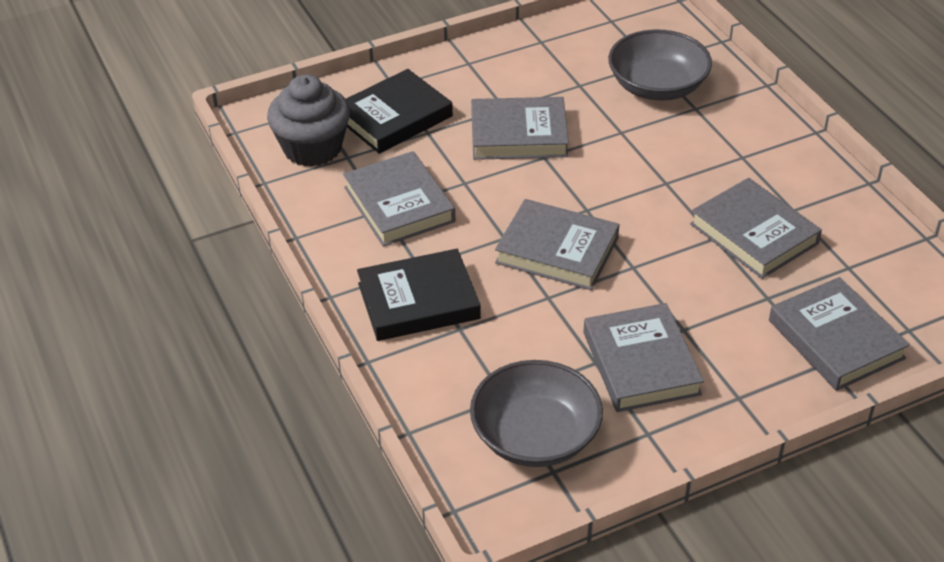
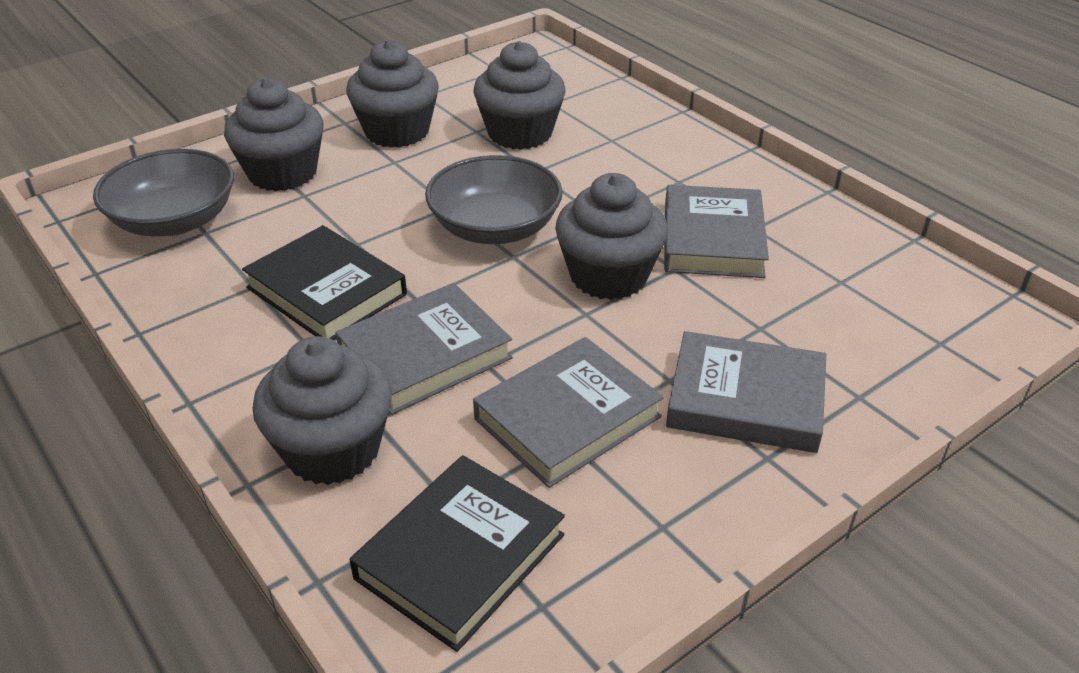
grey book: 6 -> 4
grey cupcake: 1 -> 5

